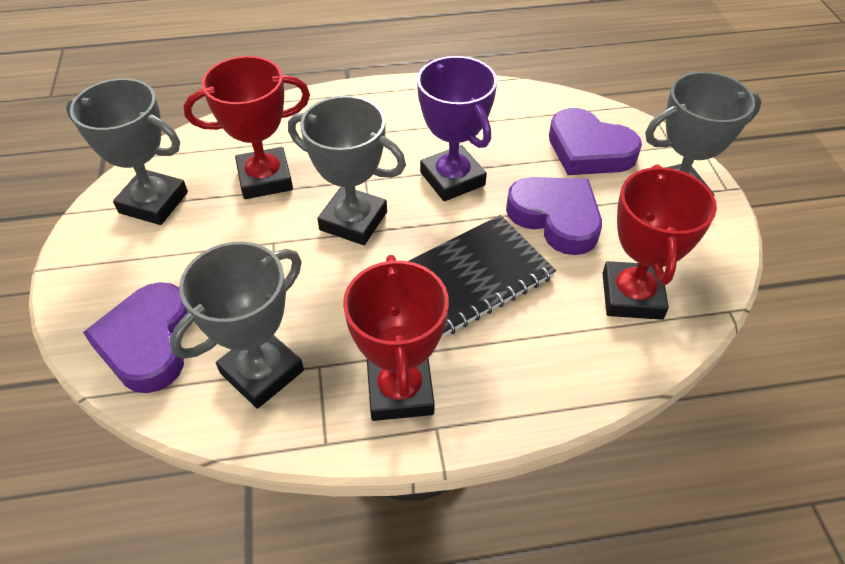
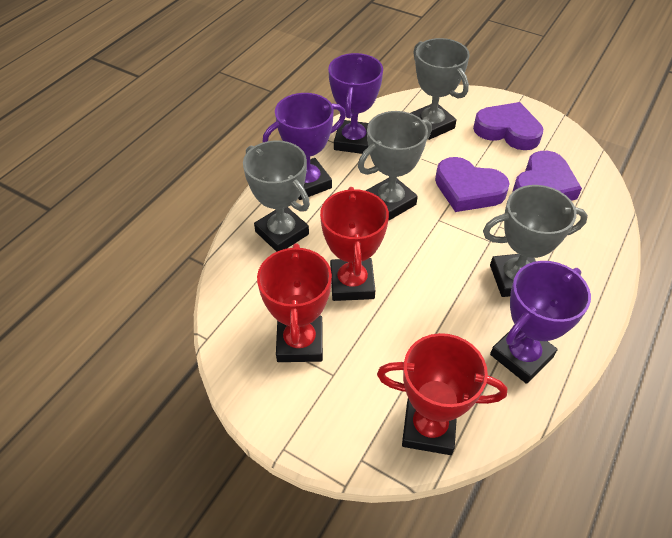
black notebook: 1 -> 0
purple trophy: 1 -> 3

